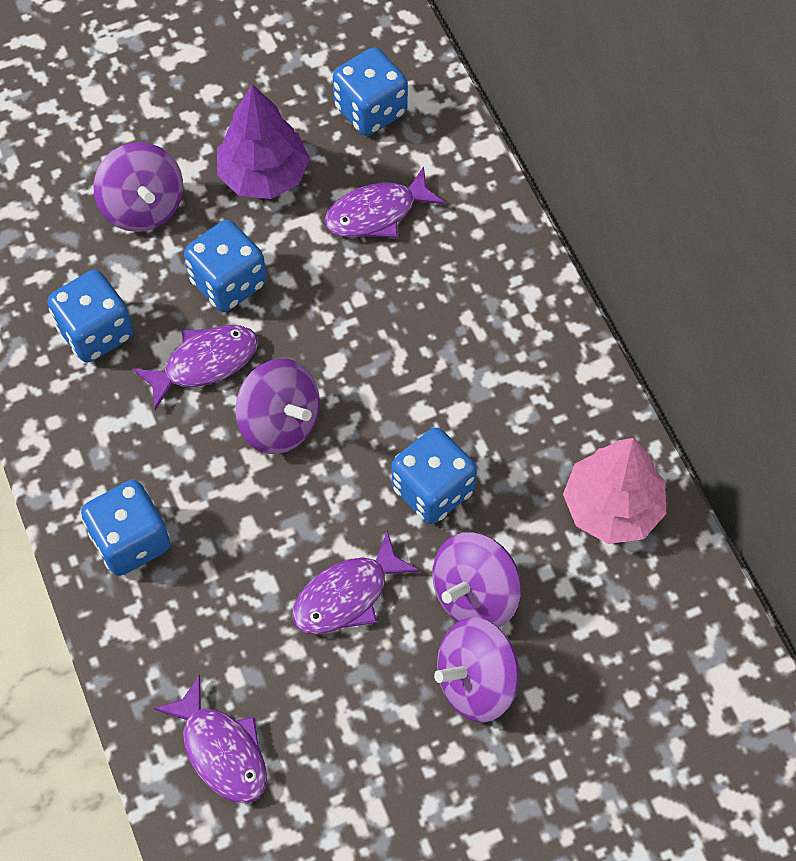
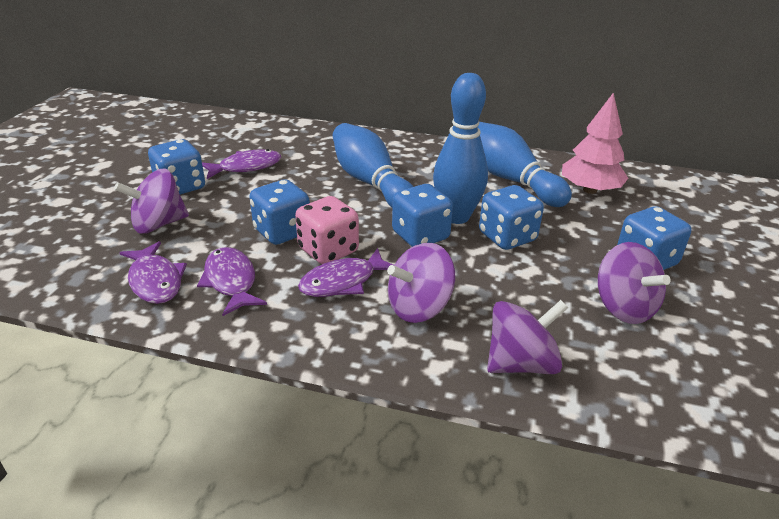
blue bowling pin: 0 -> 3
pink dice: 0 -> 1
purple tree: 1 -> 0

